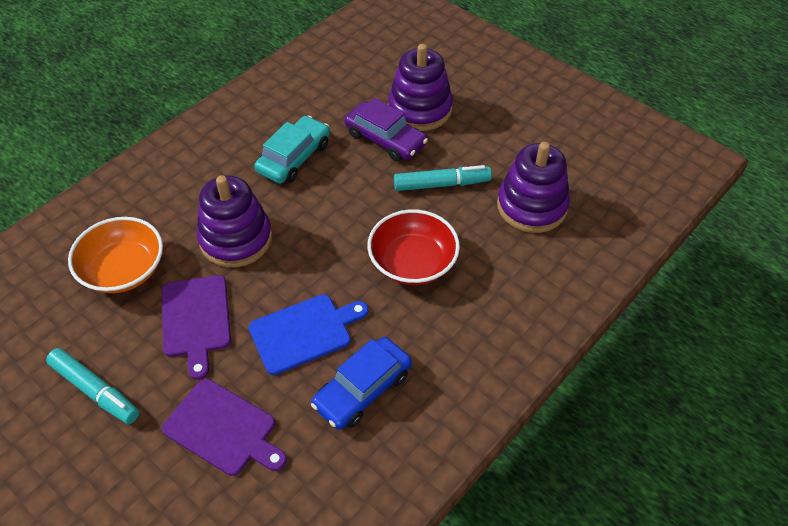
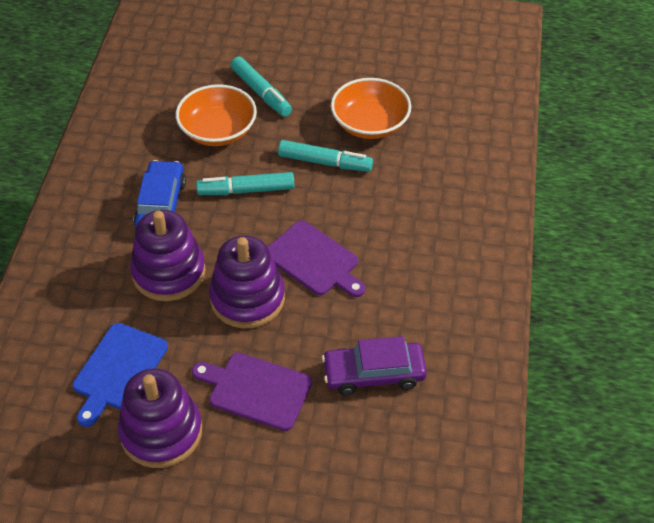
orange bowl: 1 -> 2
red bowl: 1 -> 0
turquoise car: 1 -> 0
turquoise marker: 2 -> 3

